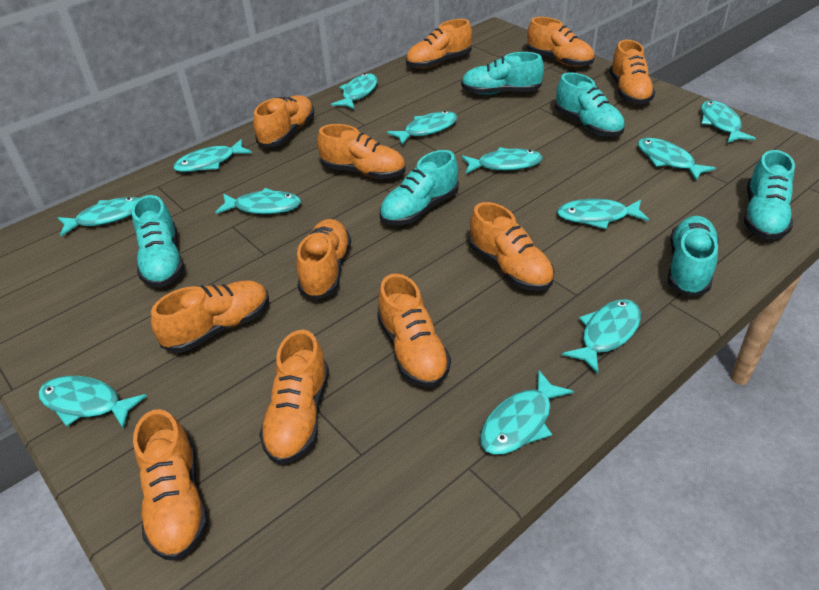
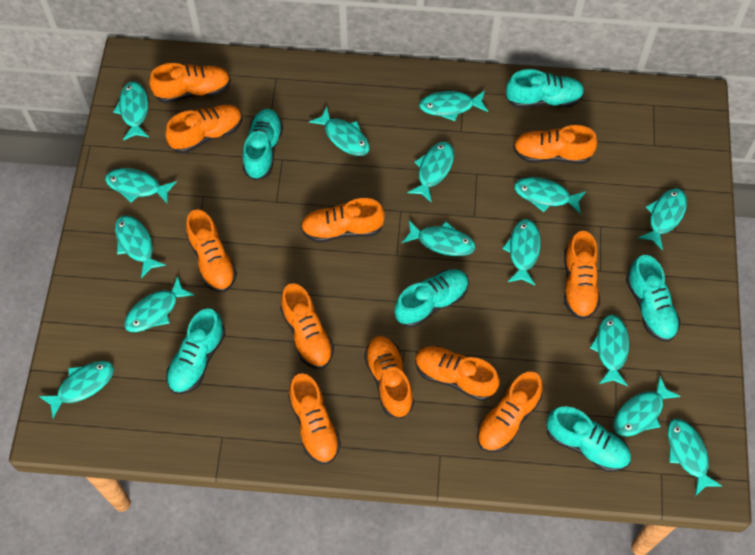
turquoise fish: 12 -> 15

